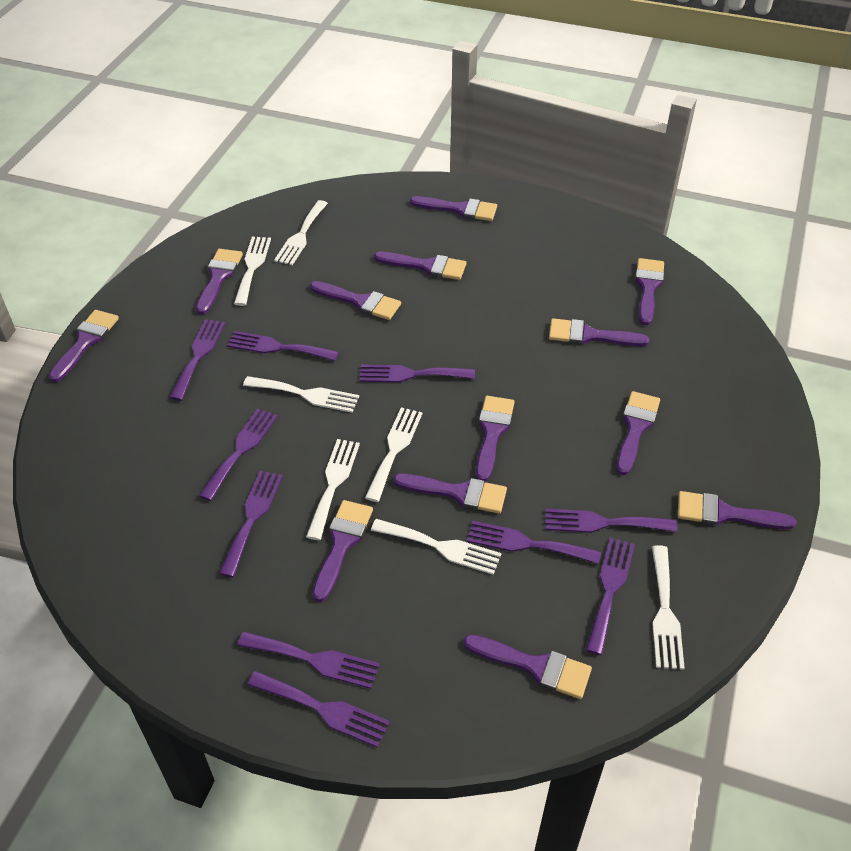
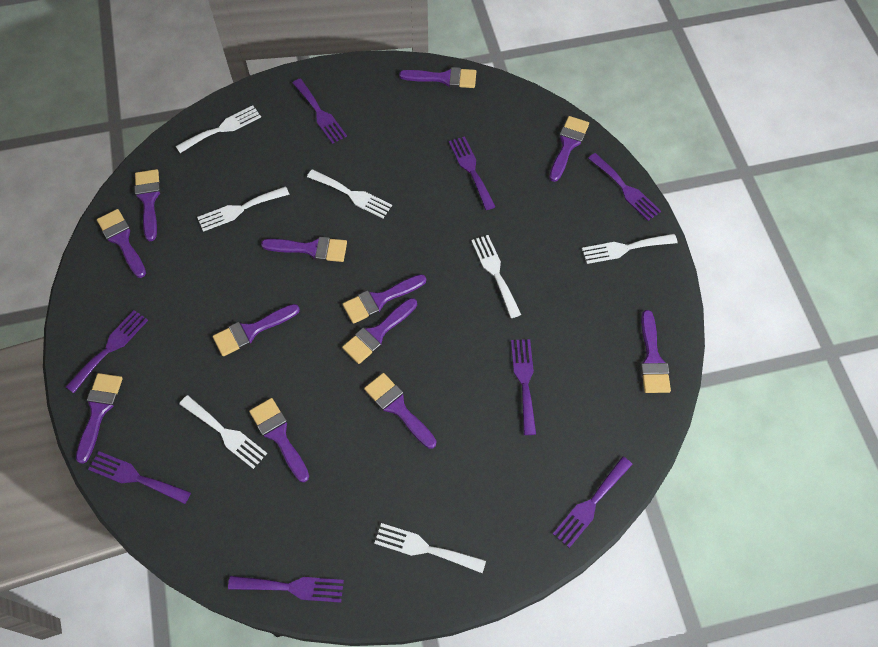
purple brush: 13 -> 12
purple fork: 10 -> 8

